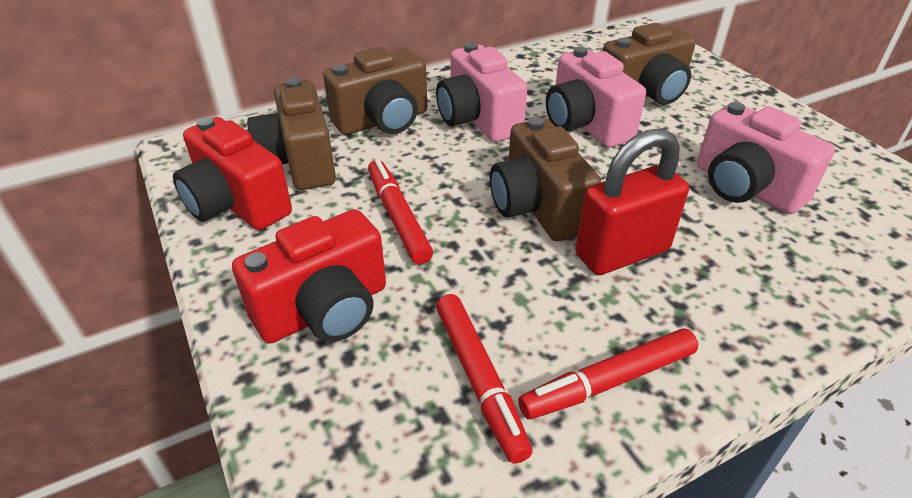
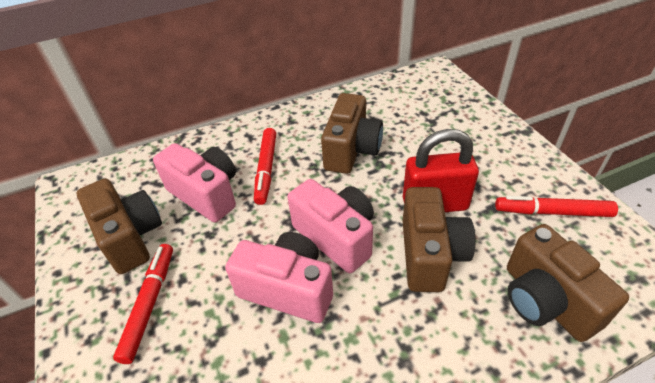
red camera: 2 -> 0

